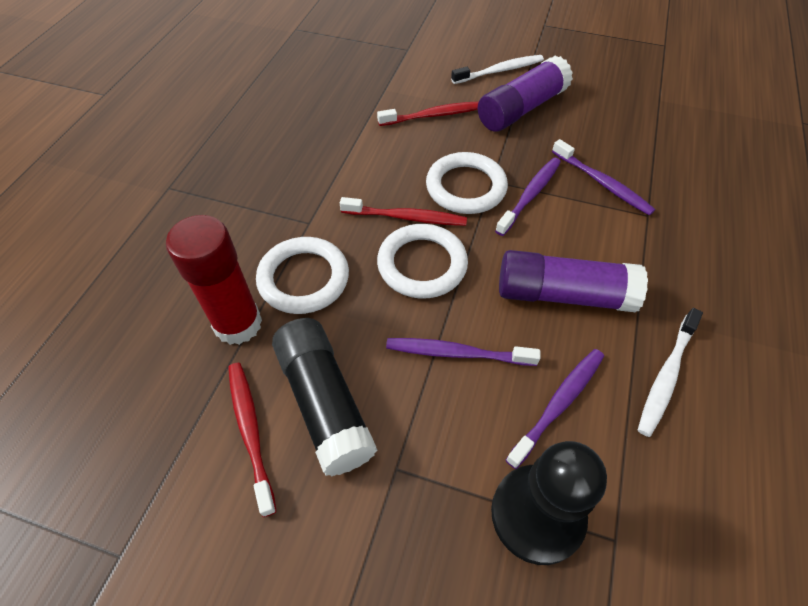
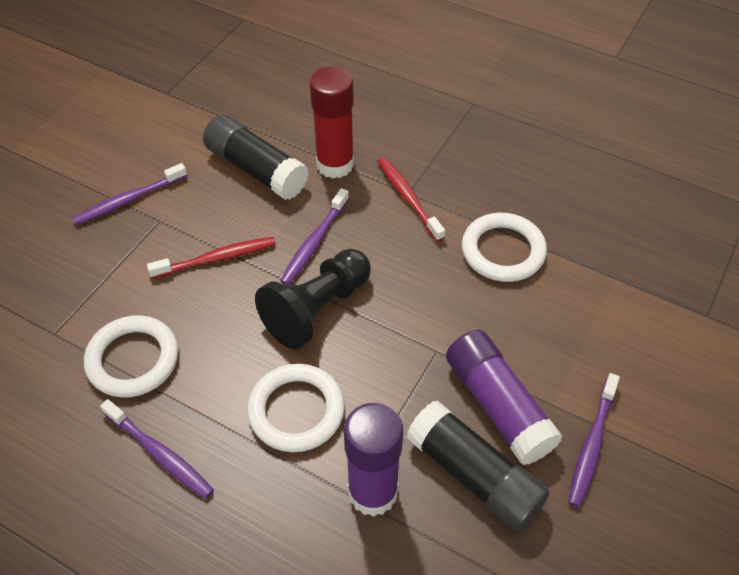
black glue stick: 1 -> 2
red toothbrush: 3 -> 2
white toothbrush: 2 -> 0

